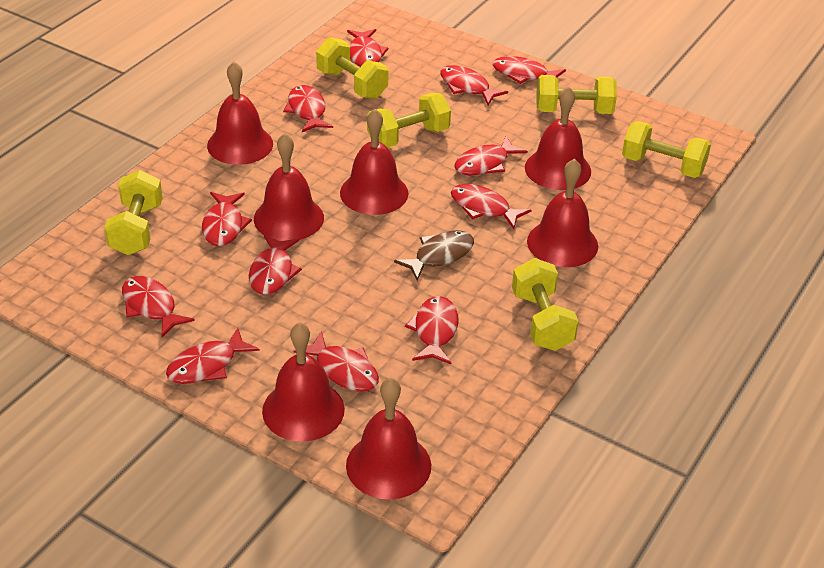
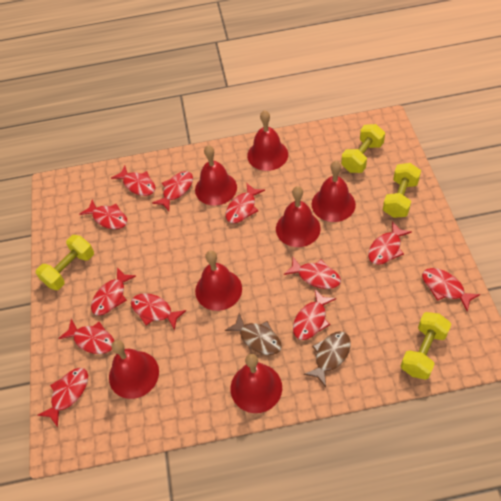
brown fish: 1 -> 2
yellow dumbbell: 6 -> 4

